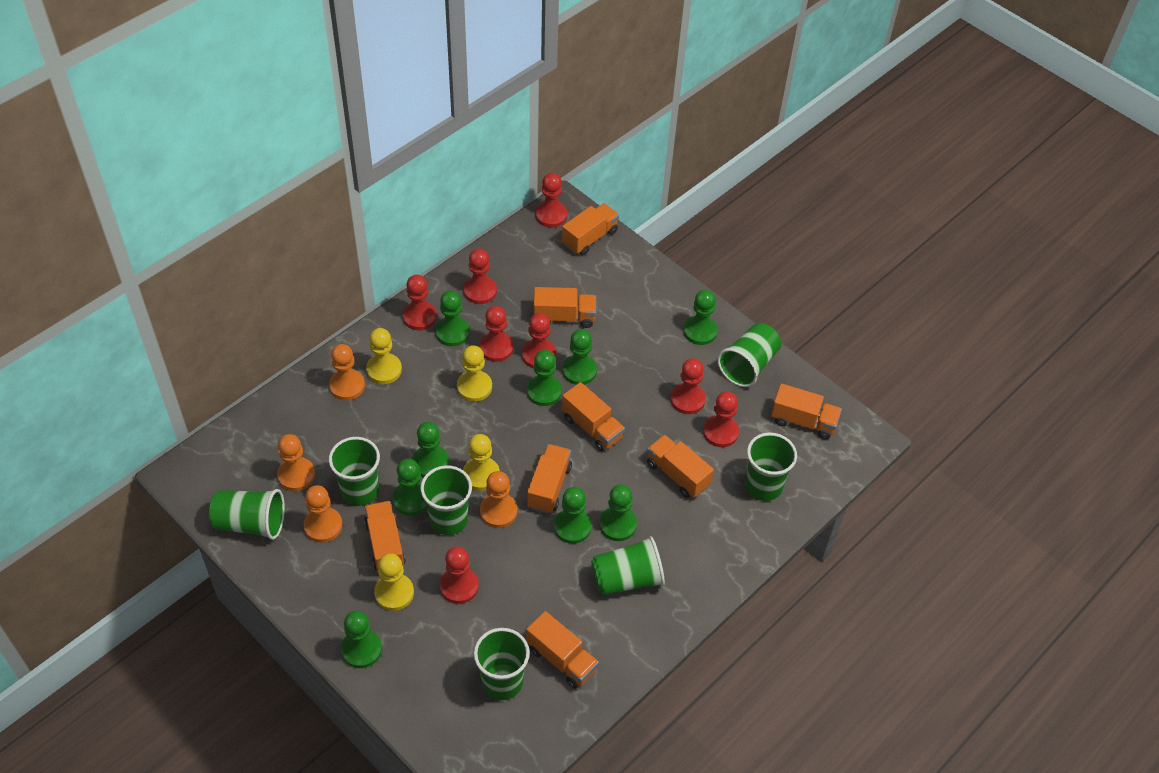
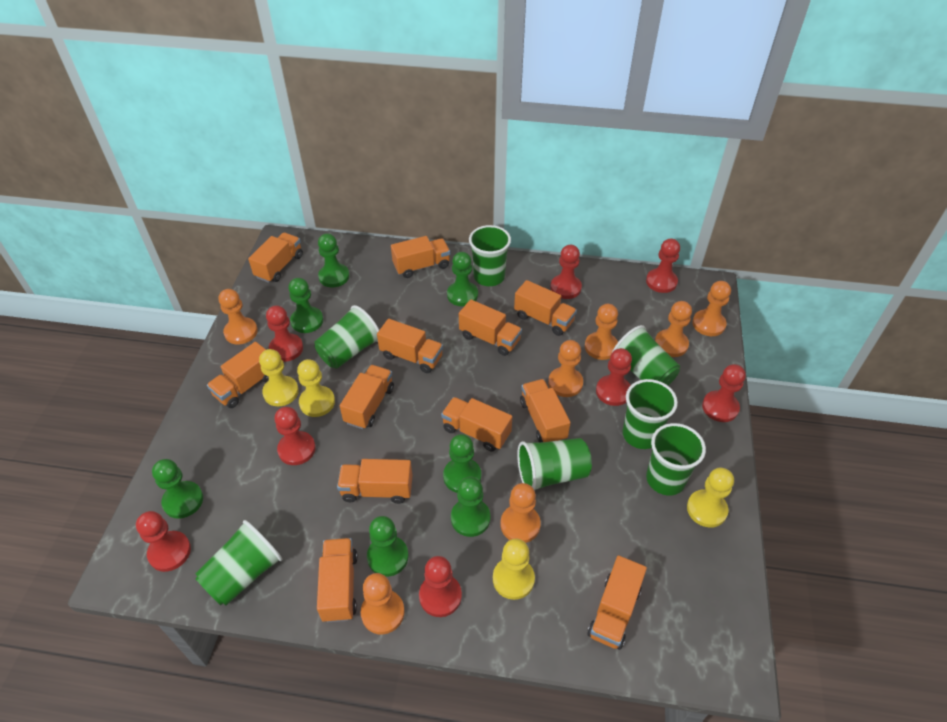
green pawn: 9 -> 7
orange pawn: 4 -> 7
orange truck: 8 -> 12

